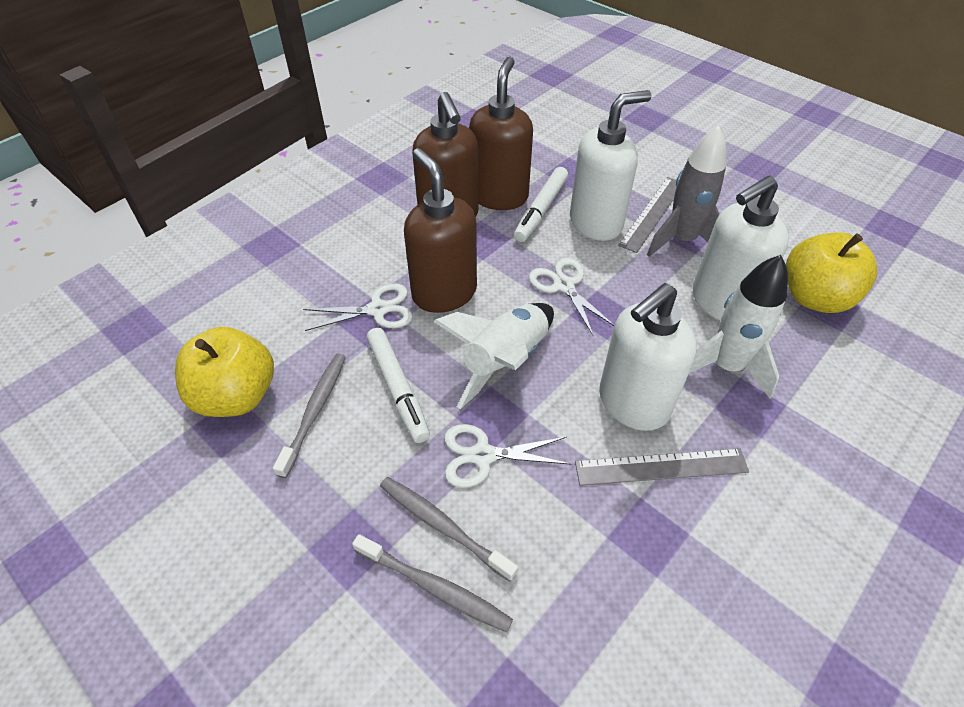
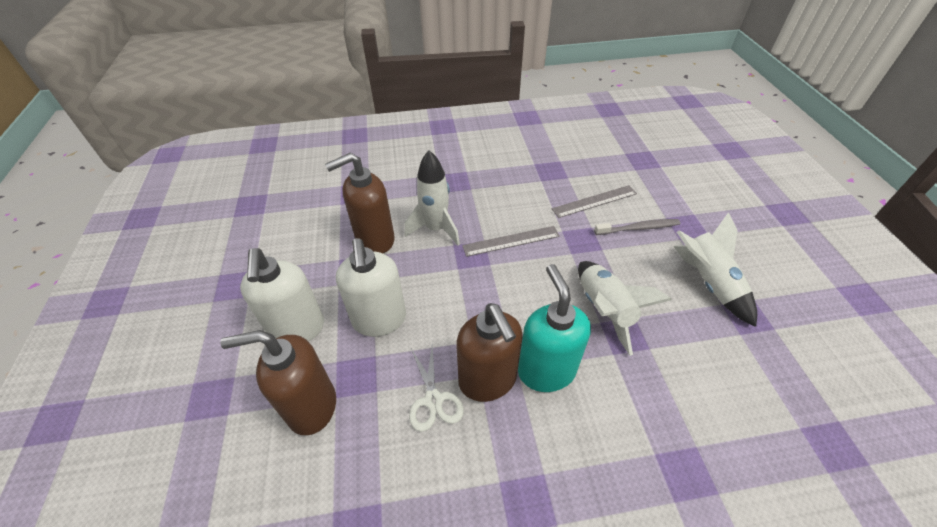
grey rocket: 1 -> 0
grey toothbrush: 3 -> 1
turquoise soap dispenser: 0 -> 1
white marker: 2 -> 0
white rocket: 2 -> 3
white scissors: 3 -> 1
white soap dispenser: 3 -> 2
yellow apple: 2 -> 0

